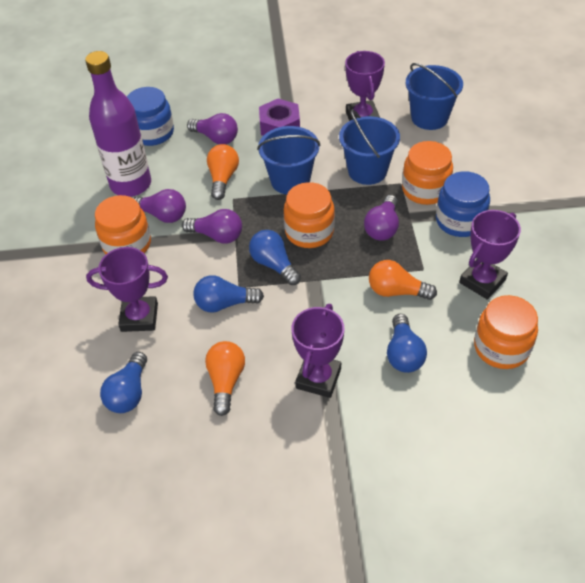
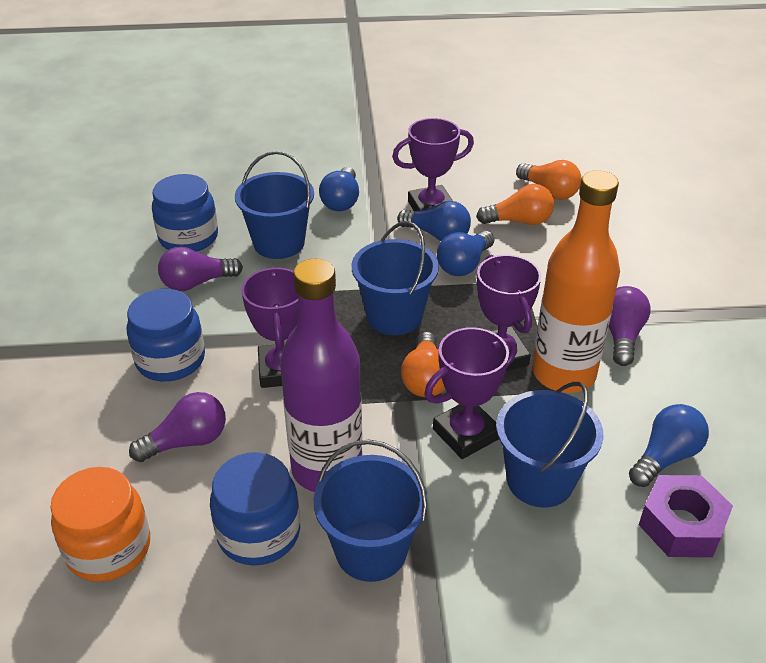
blue bucket: 3 -> 4
blue jar: 2 -> 3
orange bottle: 0 -> 1
orange jar: 4 -> 1
purple light bulb: 4 -> 3

